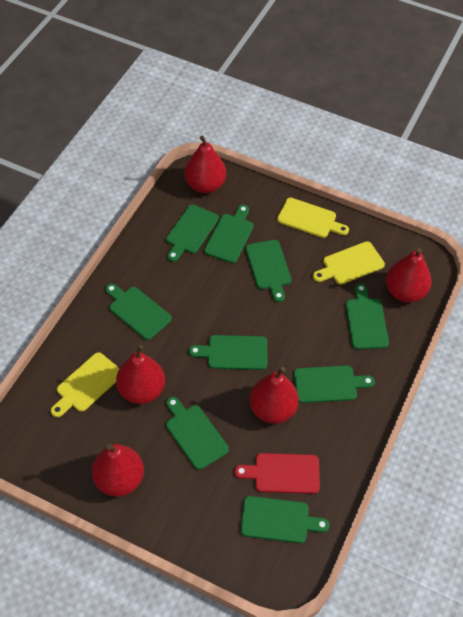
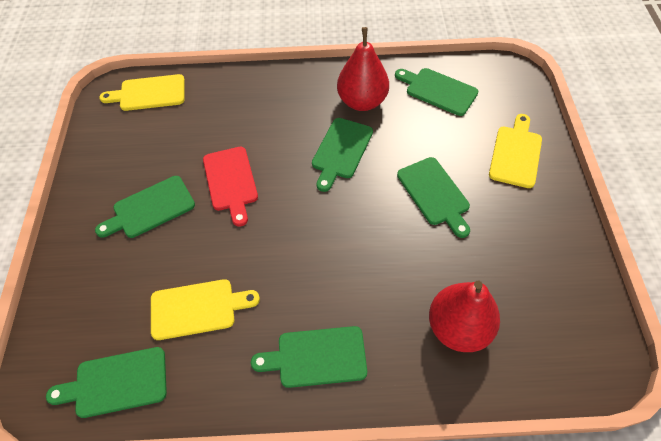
green cutting board: 9 -> 6
red pear: 5 -> 2

